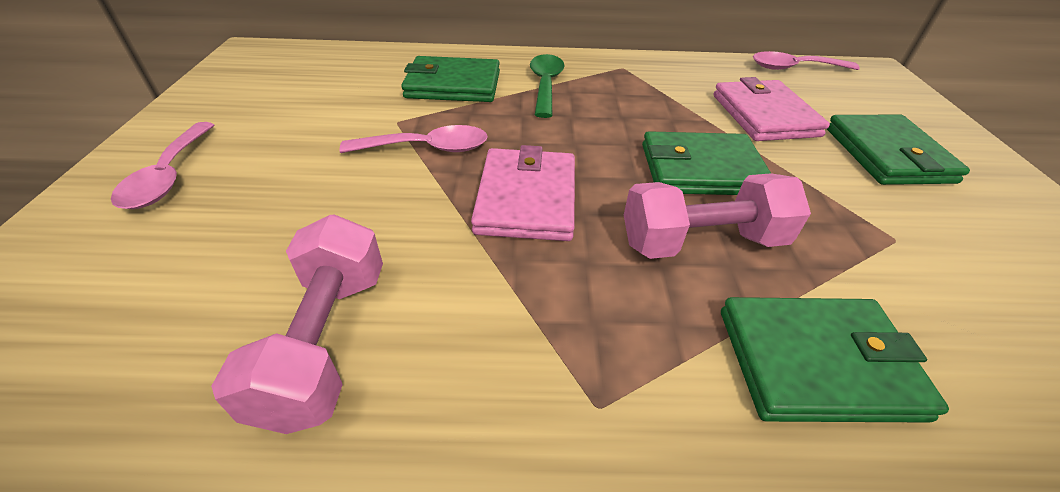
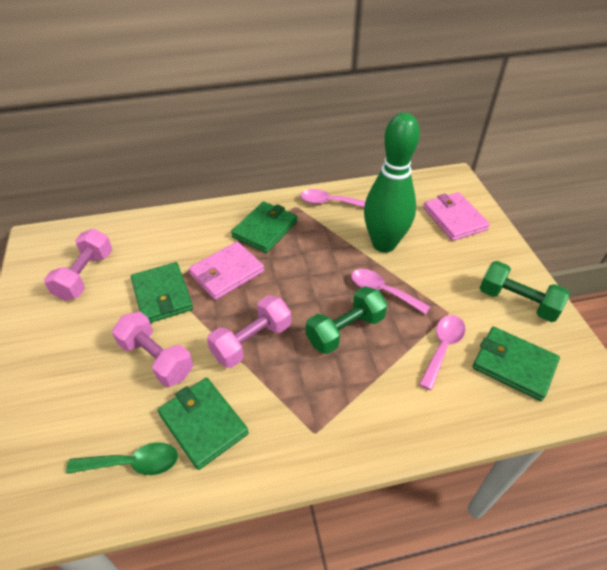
green bowling pin: 0 -> 1
green dumbbell: 0 -> 2
pink dumbbell: 2 -> 3

